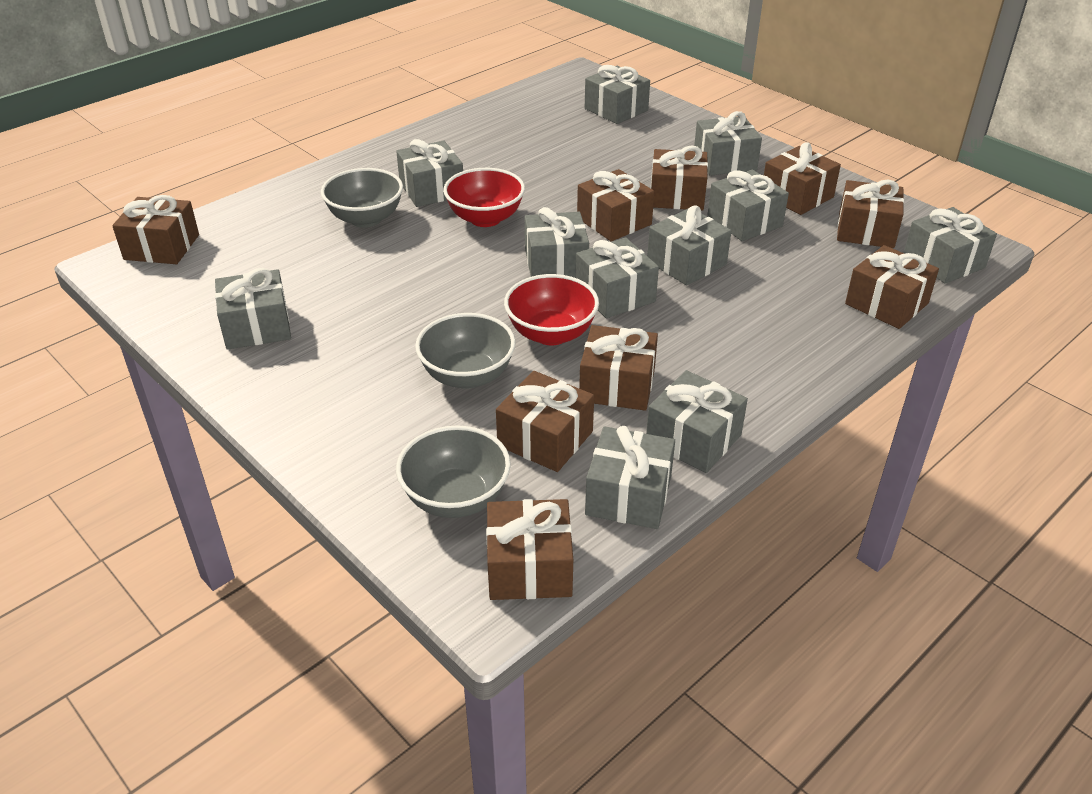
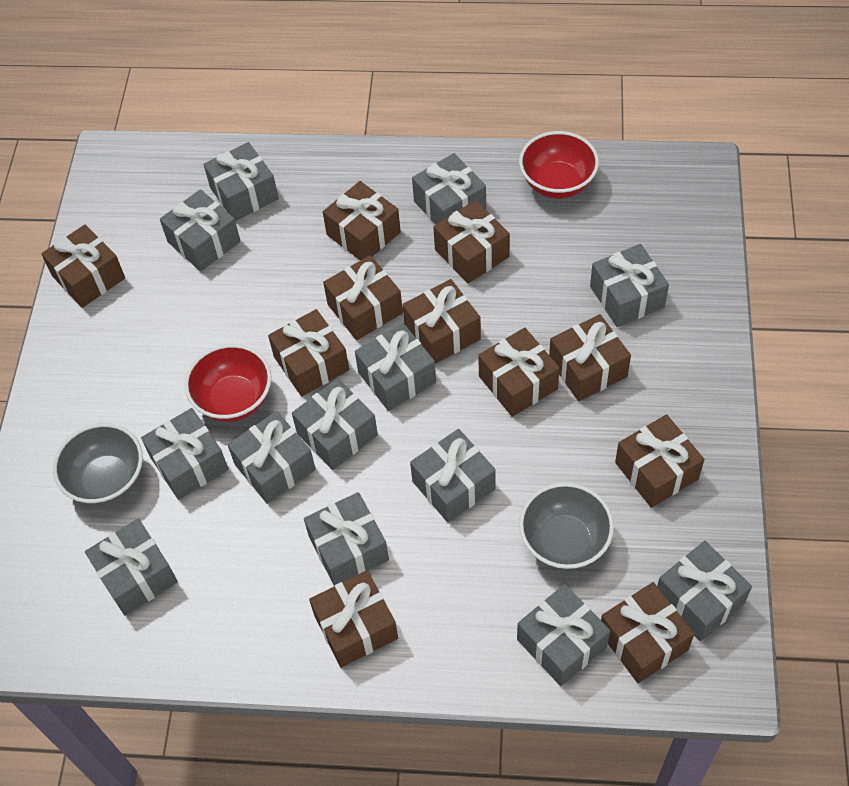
brown gift: 9 -> 11
grey bowl: 3 -> 2
grey gift: 11 -> 13

